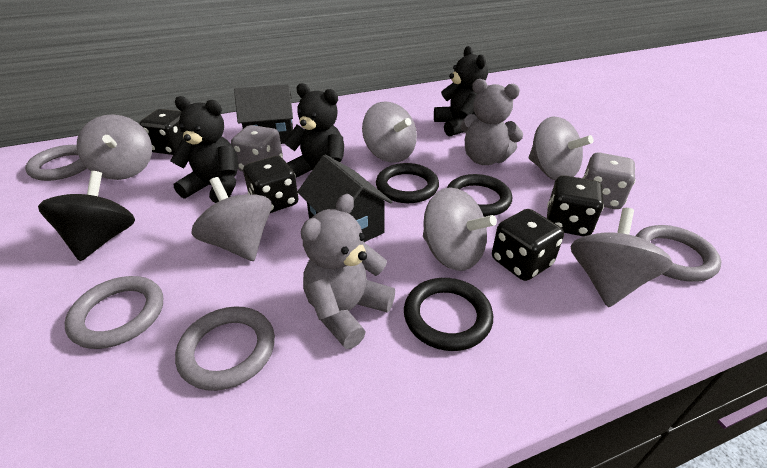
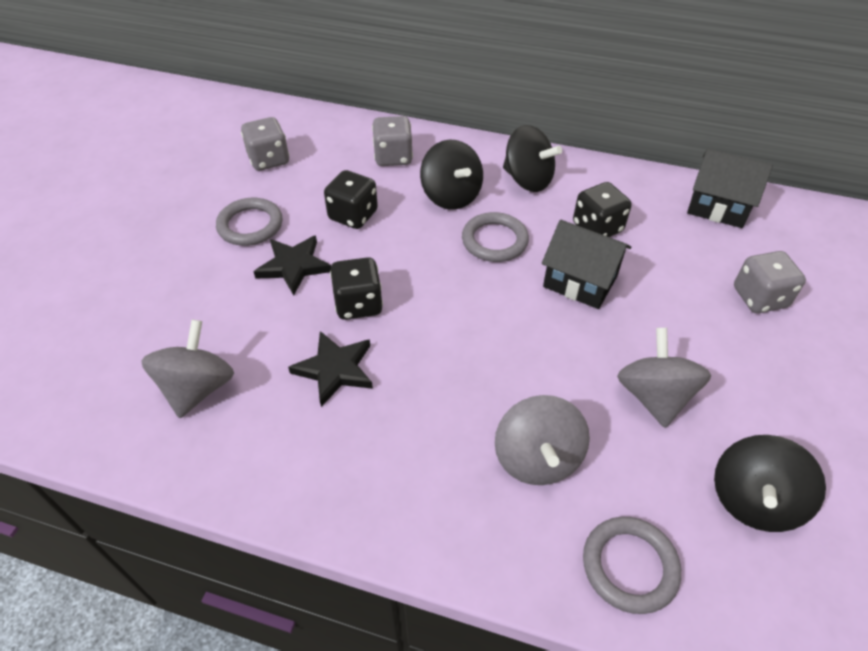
black dice: 4 -> 3
black ring: 3 -> 0
black spinning top: 1 -> 3
black star: 0 -> 2
black teddy bear: 3 -> 0
grey dice: 2 -> 3
grey ring: 4 -> 3
grey spinning top: 6 -> 3
grey teddy bear: 2 -> 0

